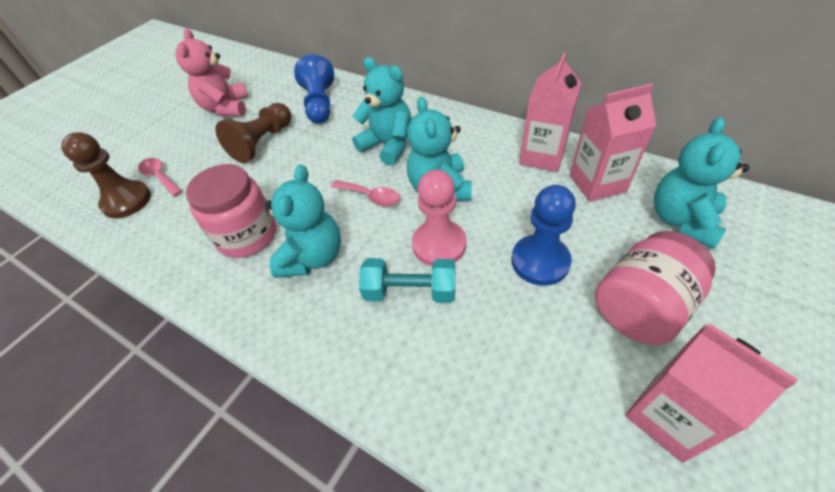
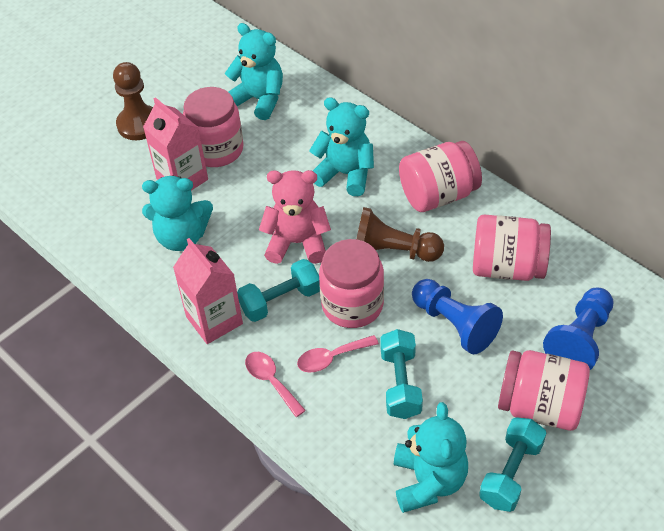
pink carton: 3 -> 2
pink jar: 2 -> 5
pink pawn: 1 -> 0
turquoise dumbbell: 1 -> 3

